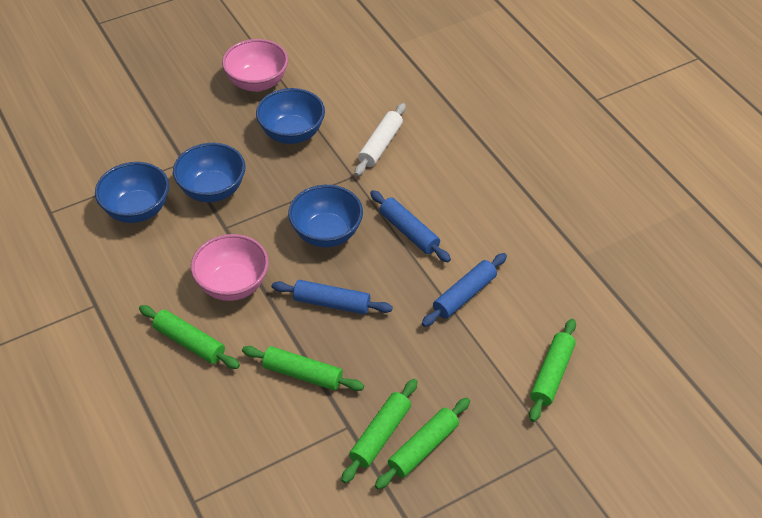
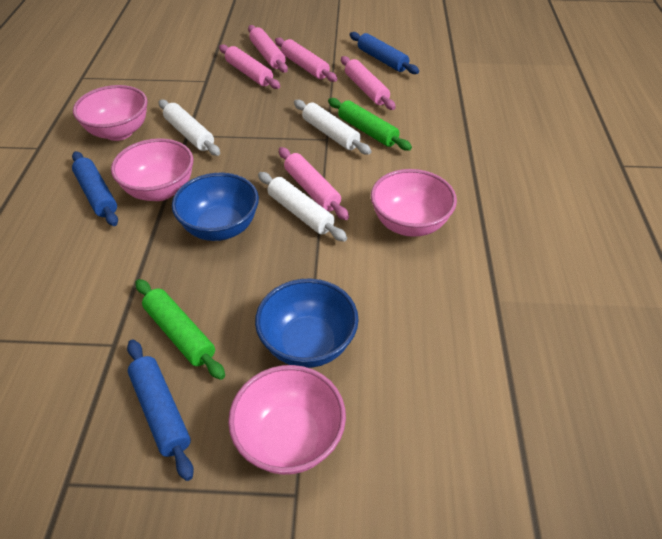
blue bowl: 4 -> 2
green rolling pin: 5 -> 2
pink bowl: 2 -> 4
pink rolling pin: 0 -> 5
white rolling pin: 1 -> 3

